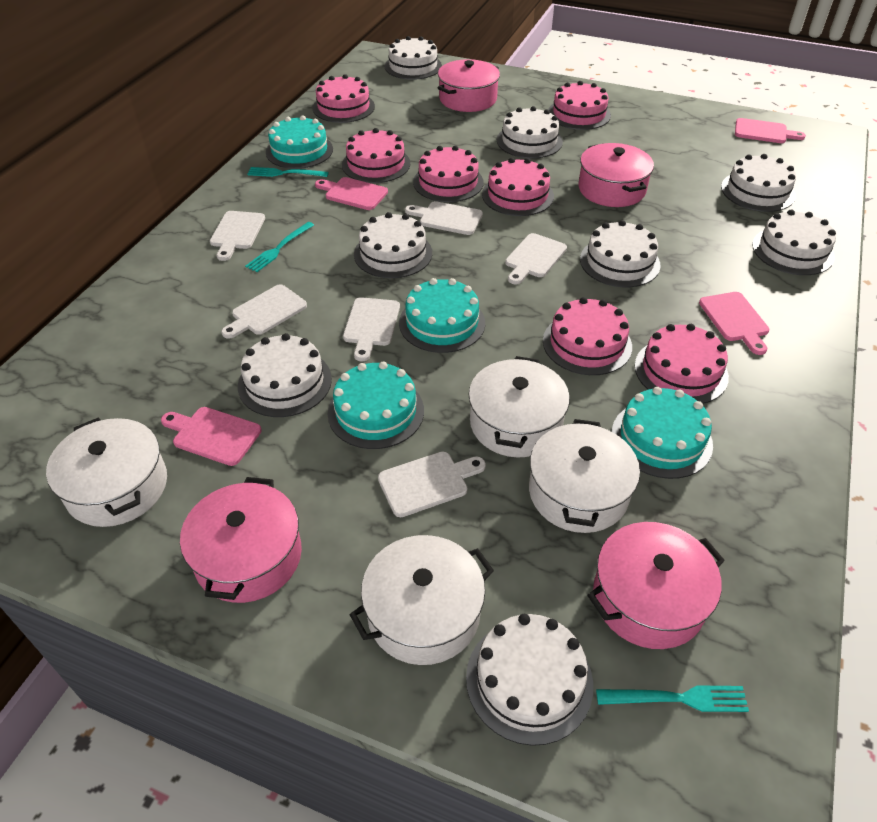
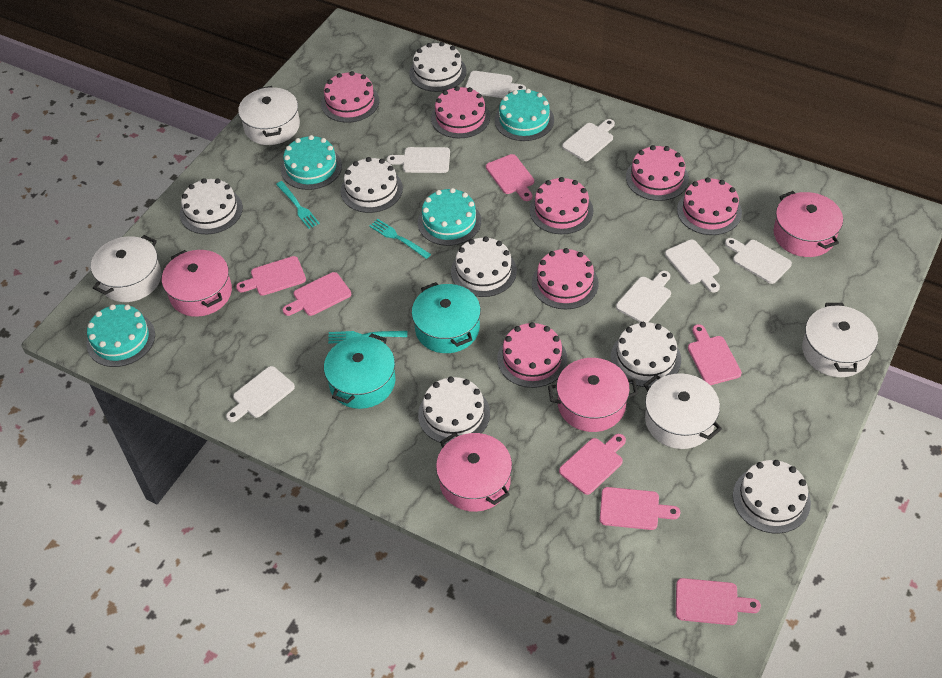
pink cutting board: 4 -> 7
turquoise pot: 0 -> 2
white cake: 8 -> 7
white cutting board: 6 -> 7

